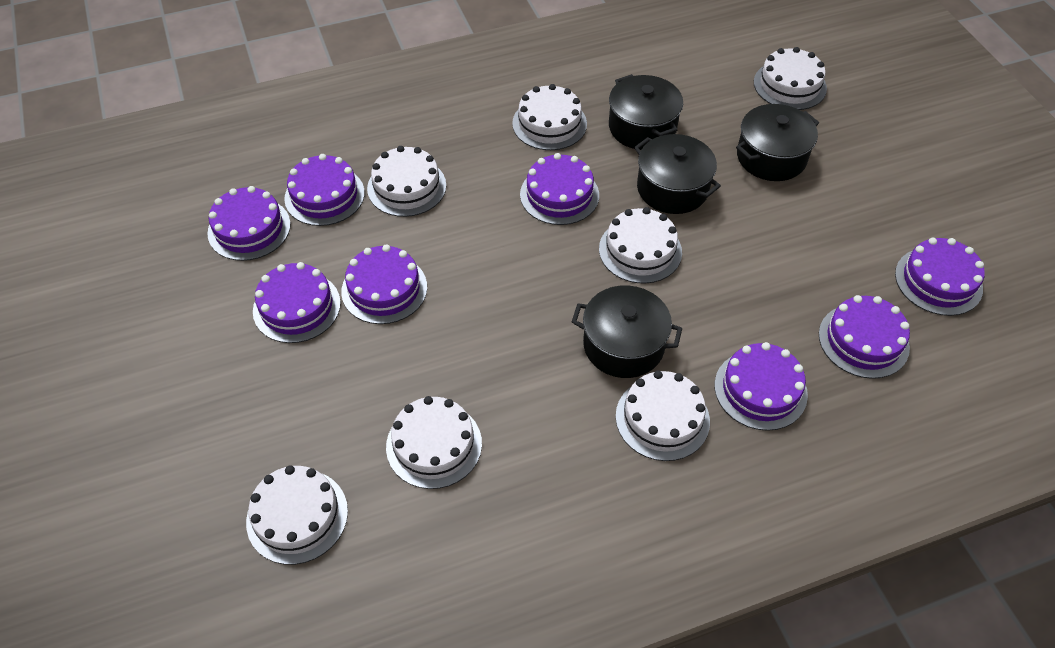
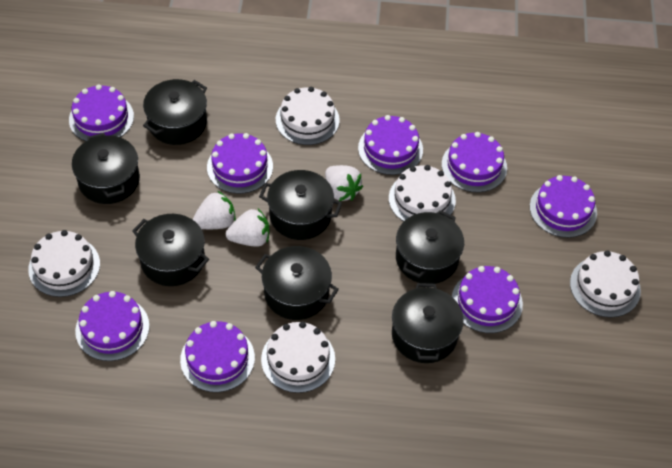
black pot: 4 -> 7
white cake: 7 -> 5
white strawberry: 0 -> 3

